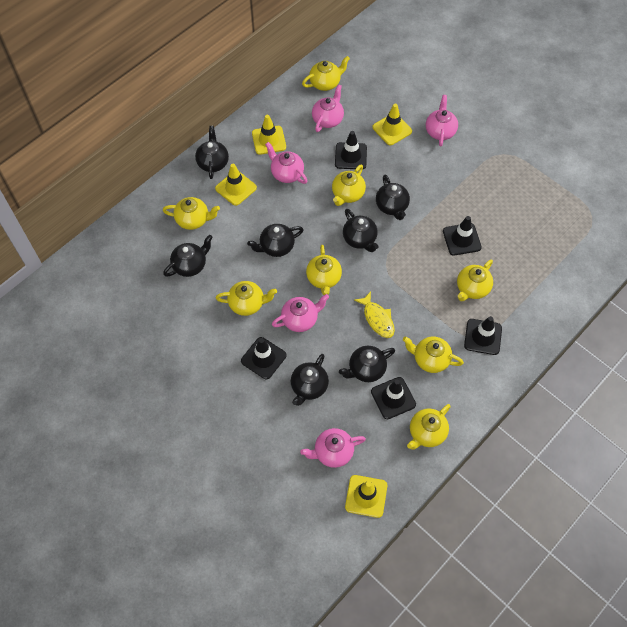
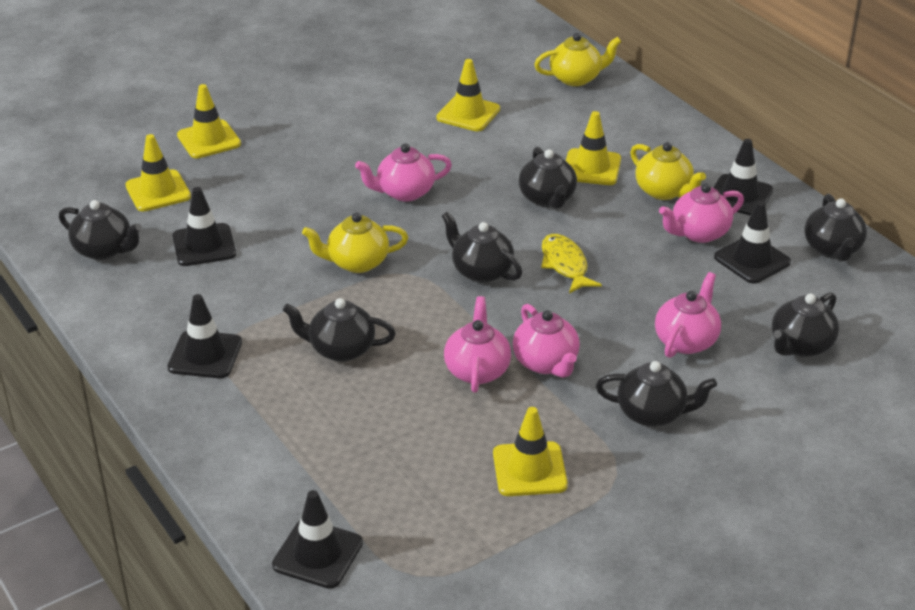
yellow teapot: 8 -> 3
yellow traffic cone: 4 -> 5

